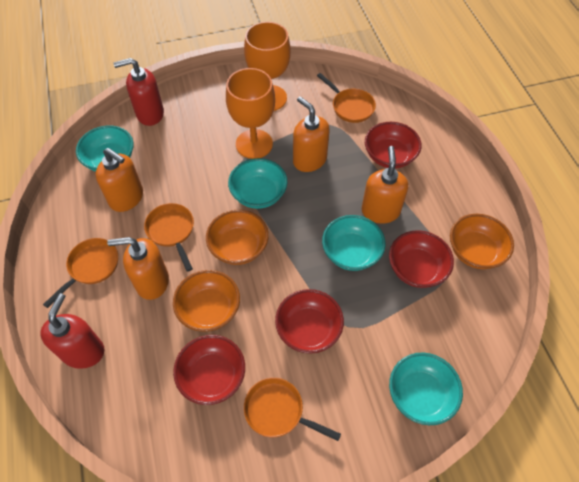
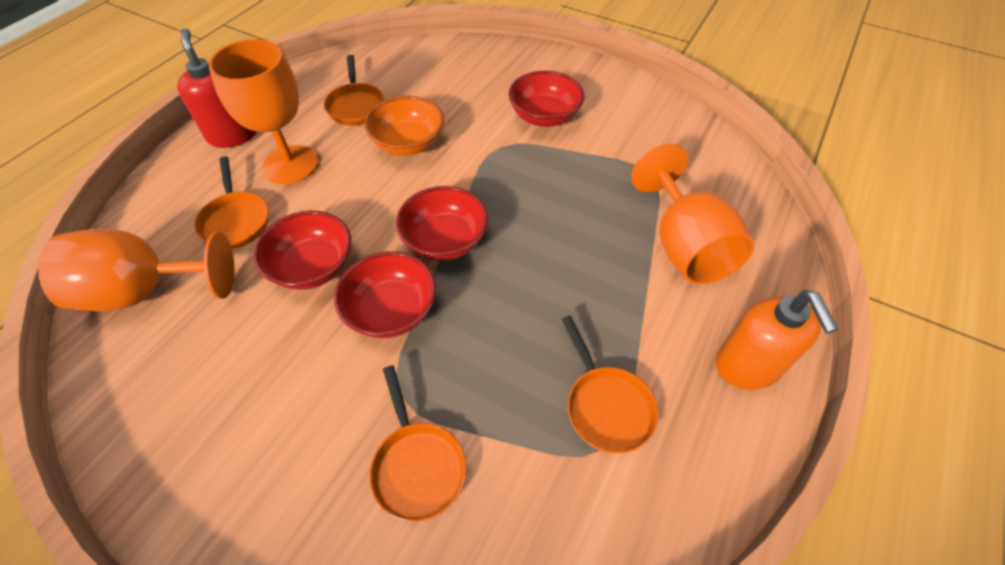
orange bowl: 3 -> 1
orange goblet: 2 -> 3
orange soap dispenser: 4 -> 1
red soap dispenser: 2 -> 1
turquoise bowl: 4 -> 0

